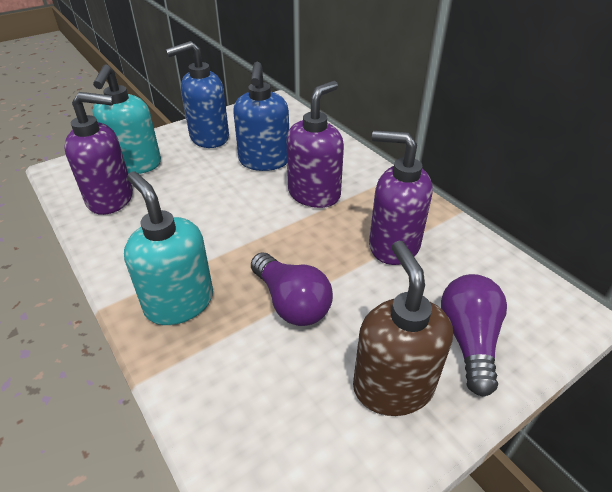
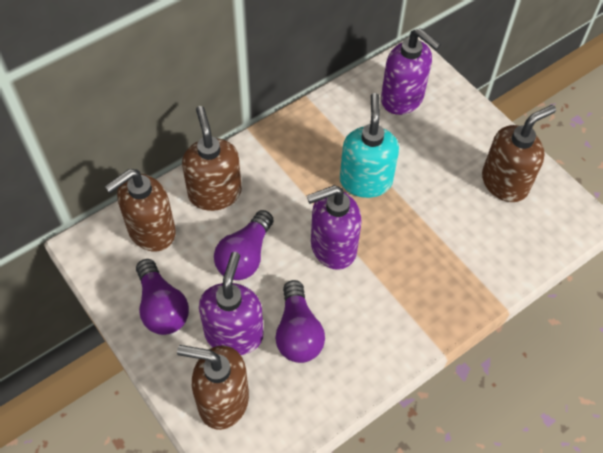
blue soap dispenser: 2 -> 0
brown soap dispenser: 1 -> 4
purple light bulb: 2 -> 3
turquoise soap dispenser: 2 -> 1

